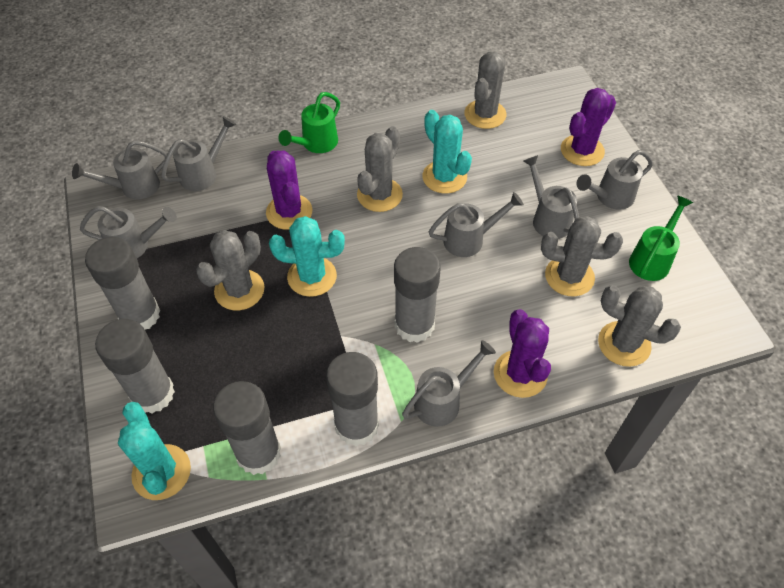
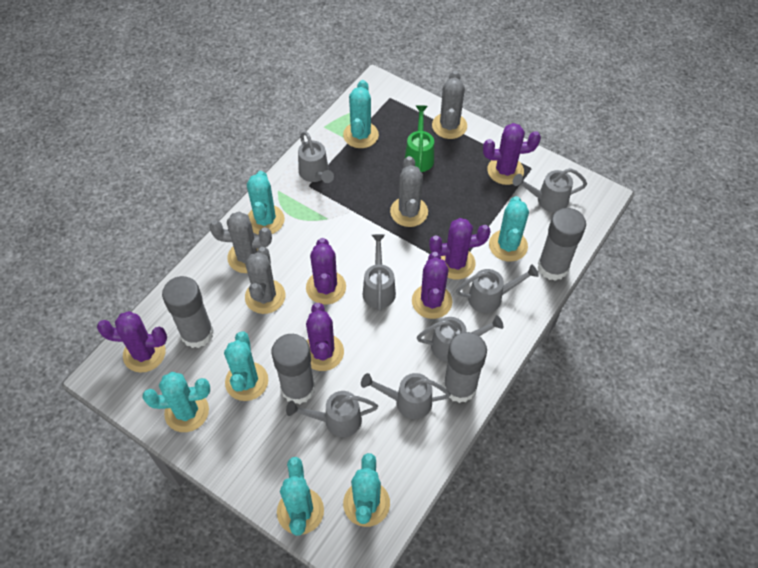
green watering can: 2 -> 1
grey cactus: 5 -> 4
grey glue stick: 5 -> 4
purple cactus: 3 -> 6
turquoise cactus: 3 -> 7

